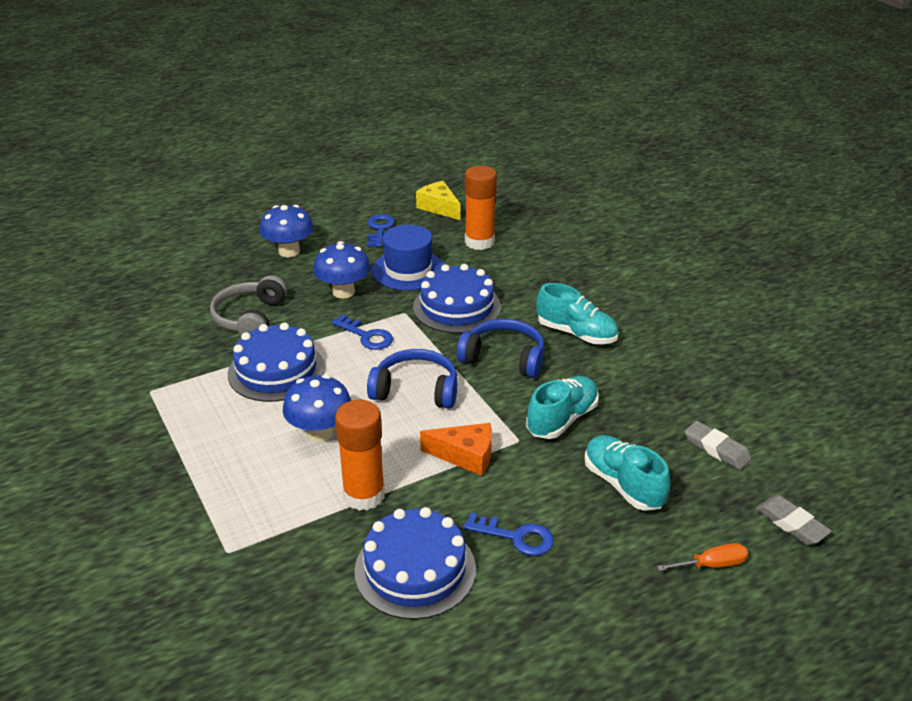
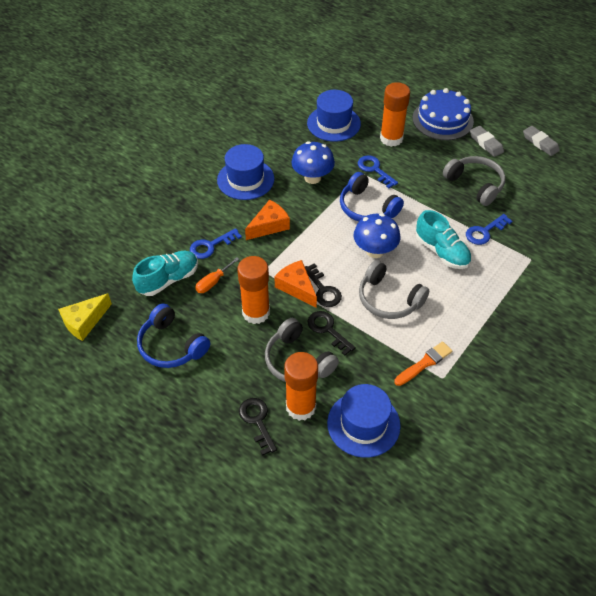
black key: 0 -> 3
blue cake: 3 -> 1
blue hat: 1 -> 3
blue mushroom: 3 -> 2
grey headphones: 1 -> 3
orange brush: 0 -> 1
orange cheese: 1 -> 2
orange glue stick: 2 -> 3
turquoise shoe: 3 -> 2

